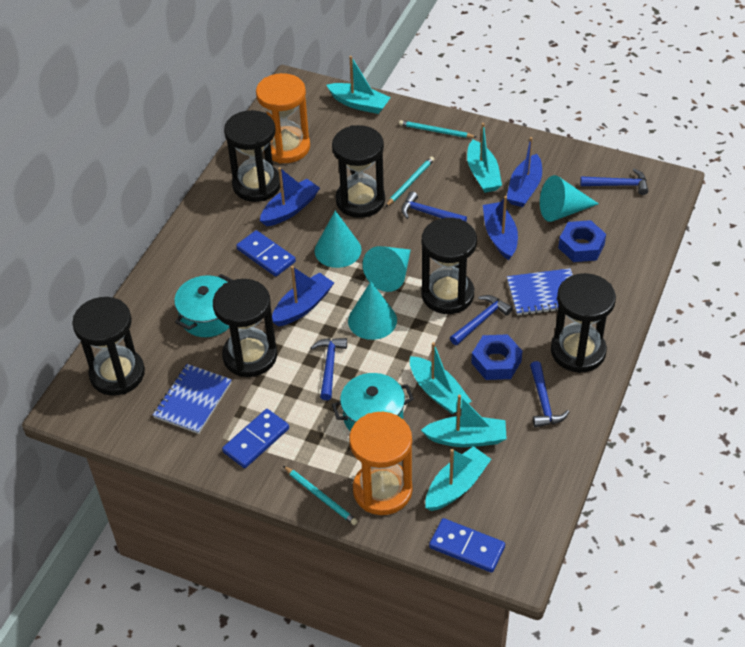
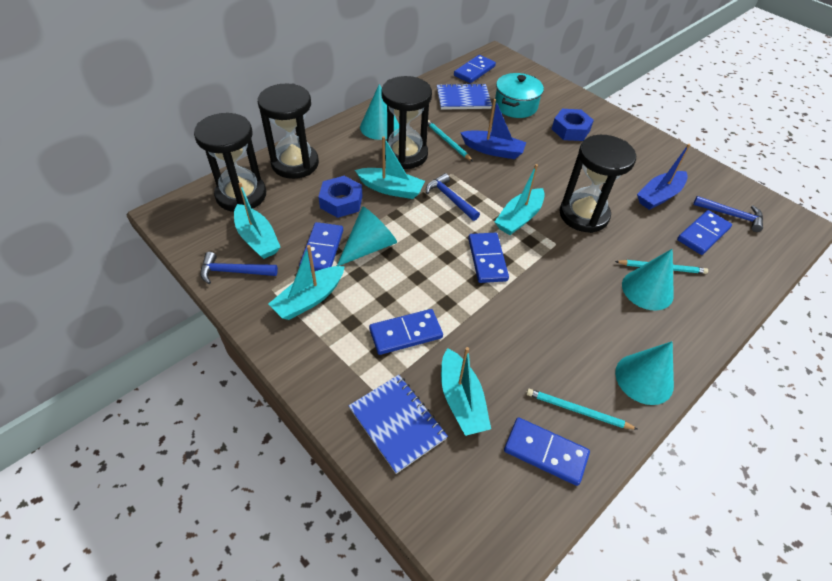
black hourglass: 6 -> 4
blue boat: 4 -> 2
blue domino: 3 -> 6
blue hammer: 5 -> 3
orange hourglass: 2 -> 0
turquoise pot: 2 -> 1

